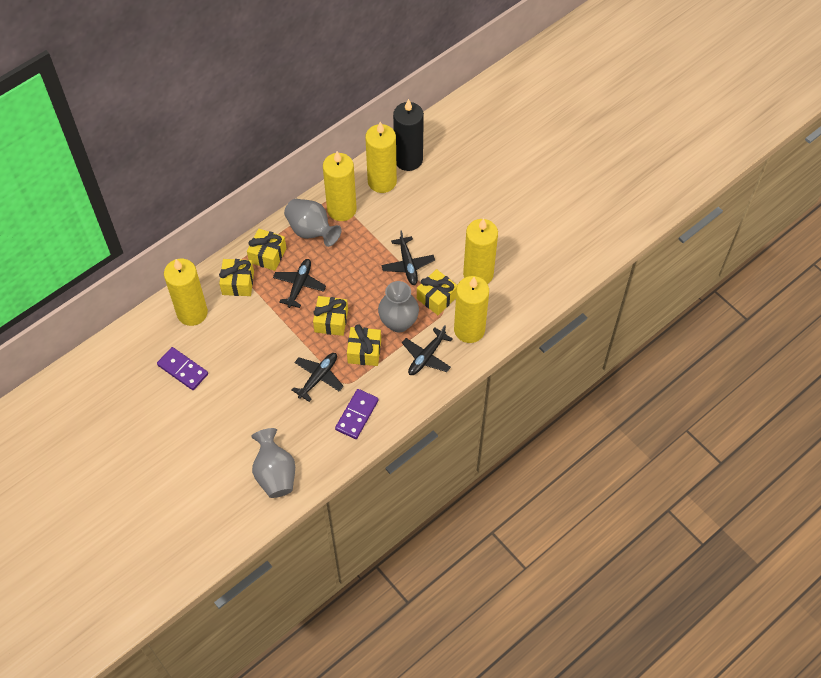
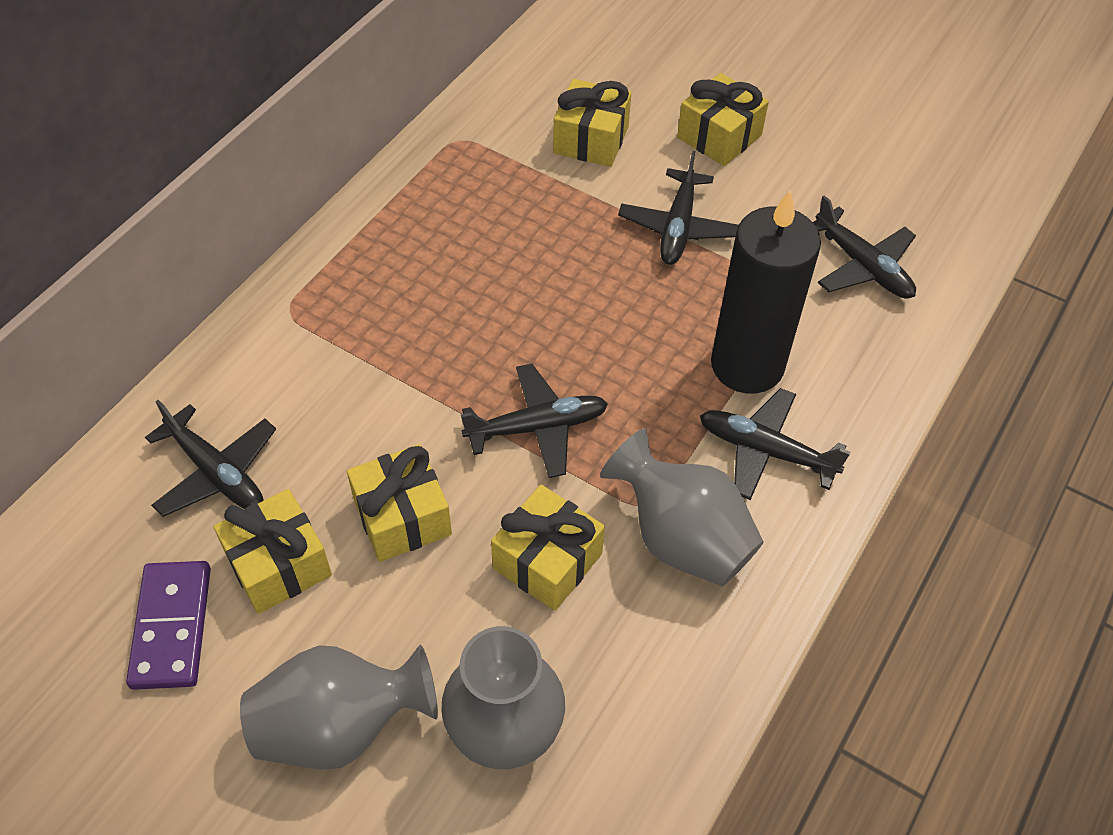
black plane: 4 -> 5
purple domino: 2 -> 1
yellow candle: 5 -> 0

